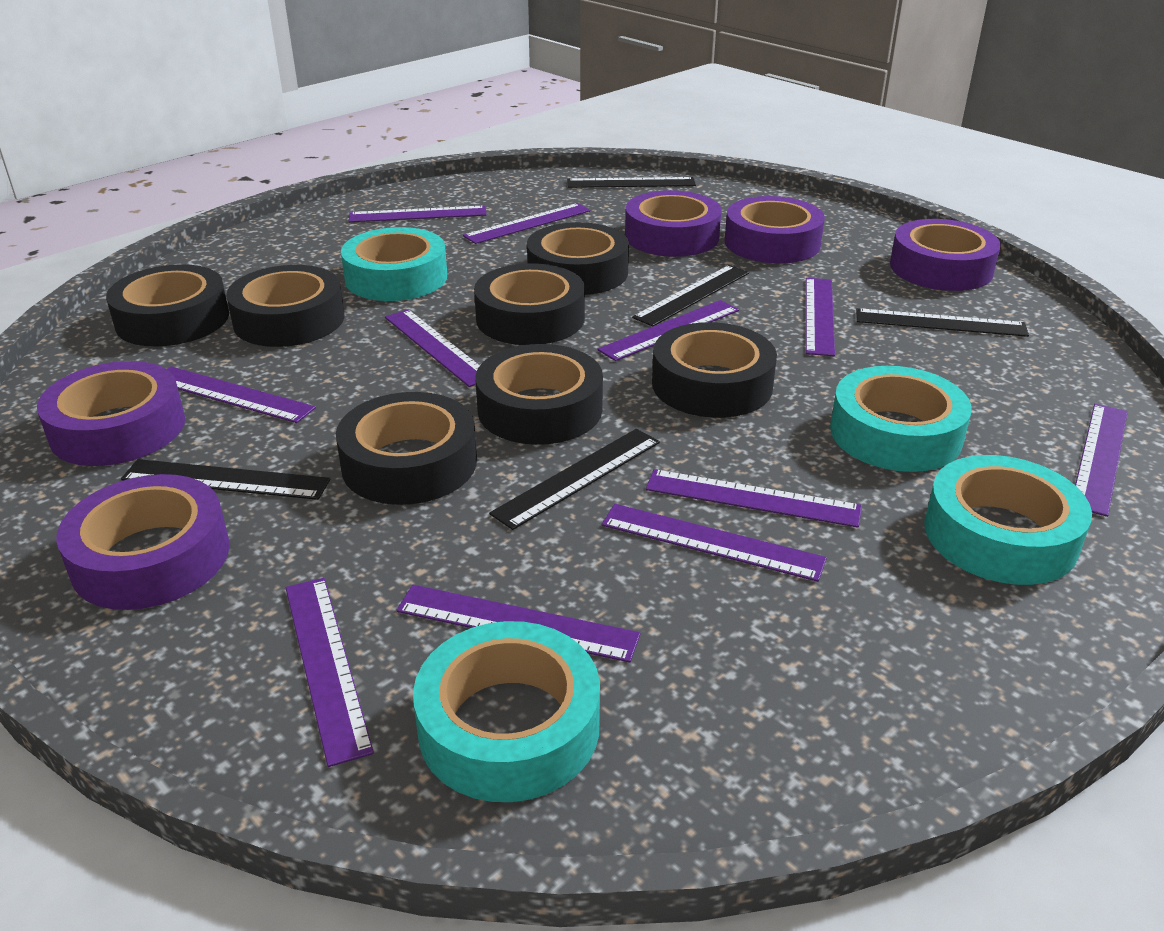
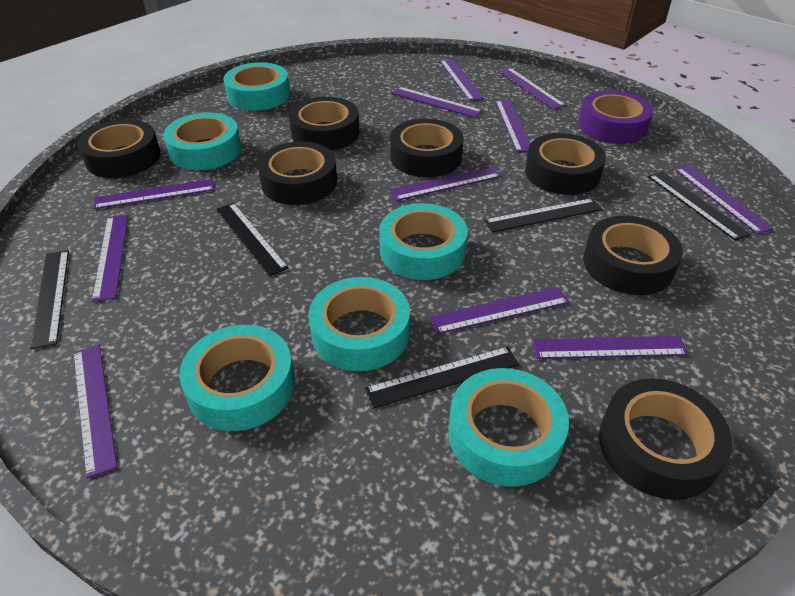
purple tape: 5 -> 1
turquoise tape: 4 -> 6

